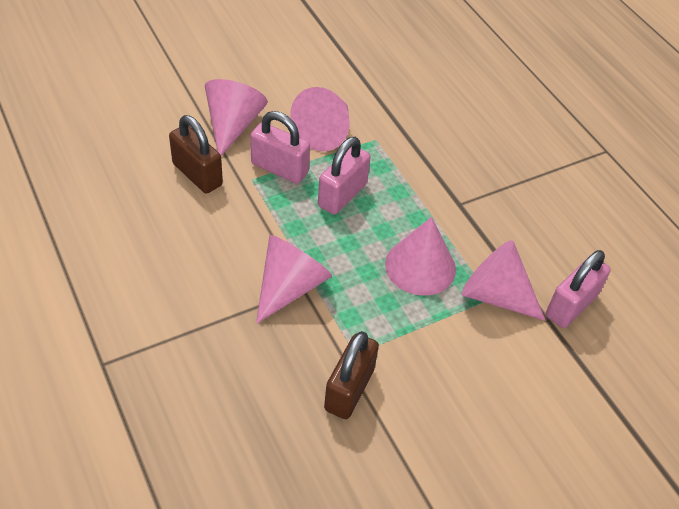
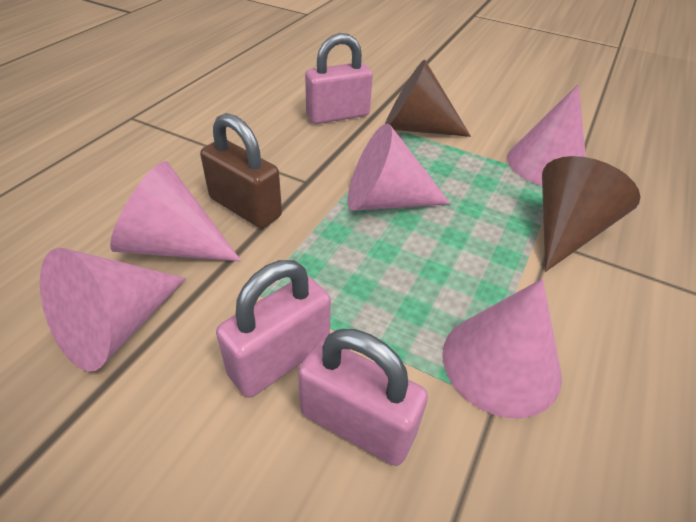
brown cone: 0 -> 2
brown padlock: 2 -> 1

